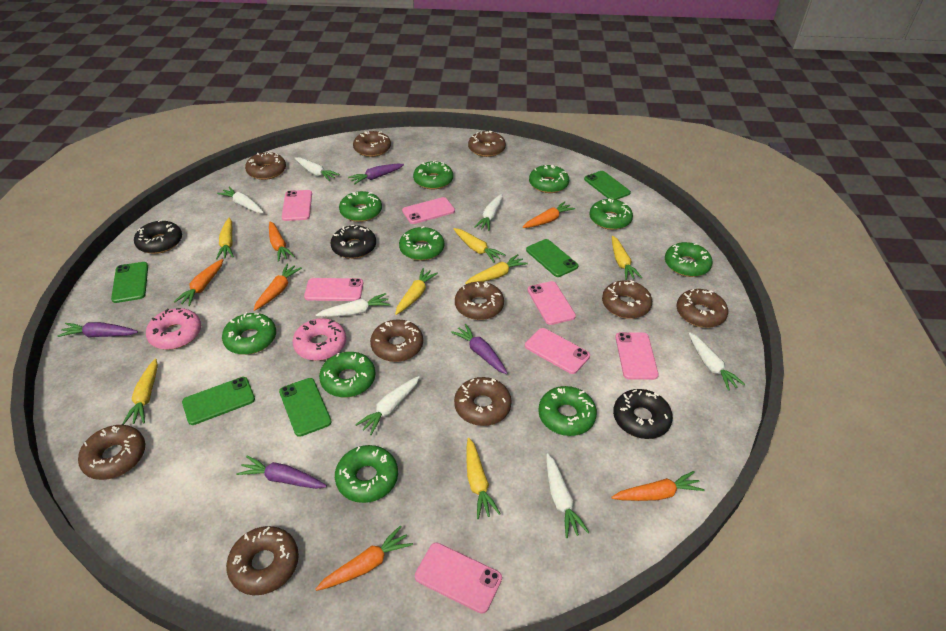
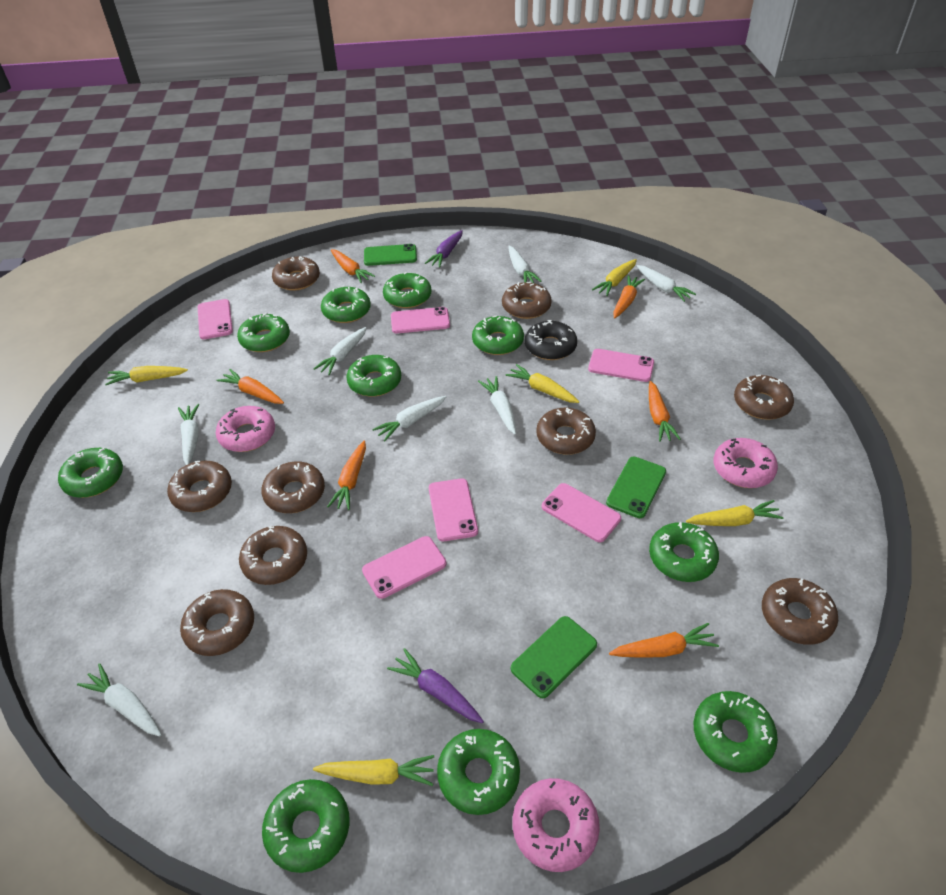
black donut: 3 -> 1
brown donut: 10 -> 9
green phone: 5 -> 3
pink donut: 2 -> 3
pink phone: 7 -> 6
purple carrot: 4 -> 2
yellow carrot: 7 -> 5

